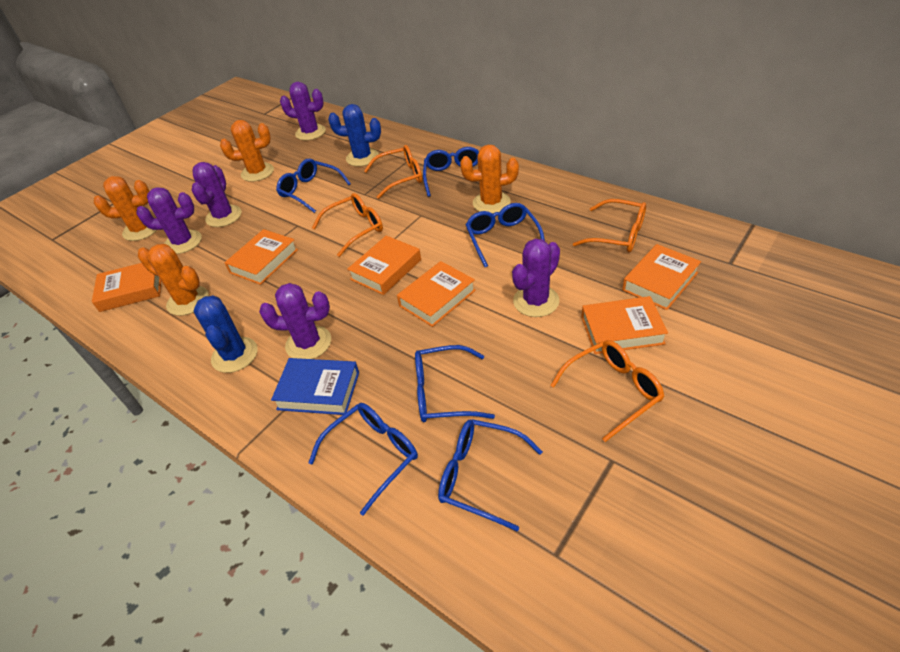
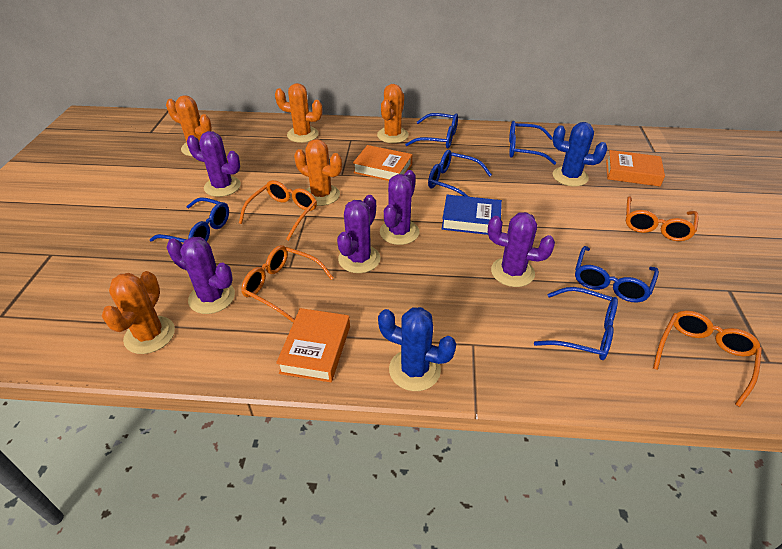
orange book: 6 -> 3
orange cactus: 4 -> 5

